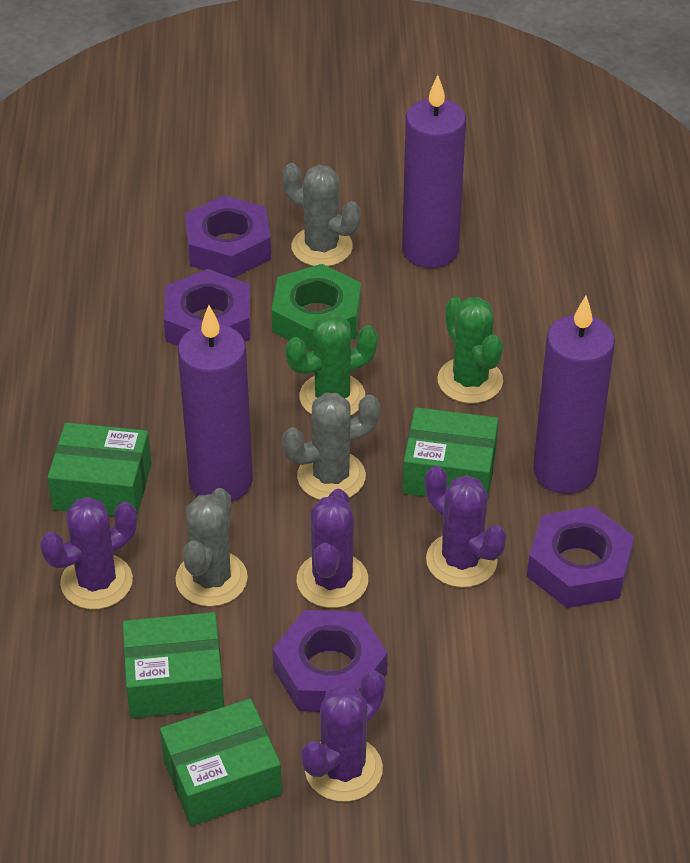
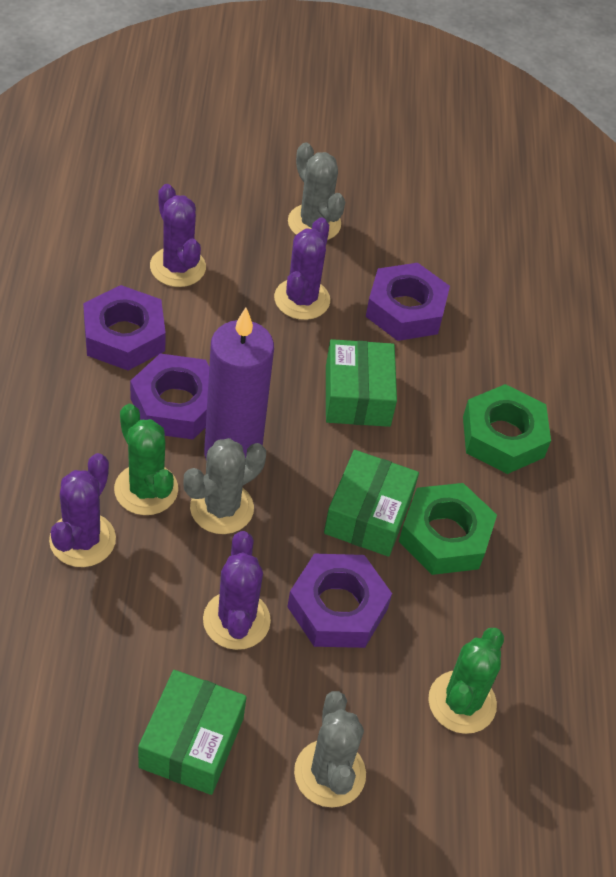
green box: 4 -> 3
green nut: 1 -> 2
purple candle: 3 -> 1

